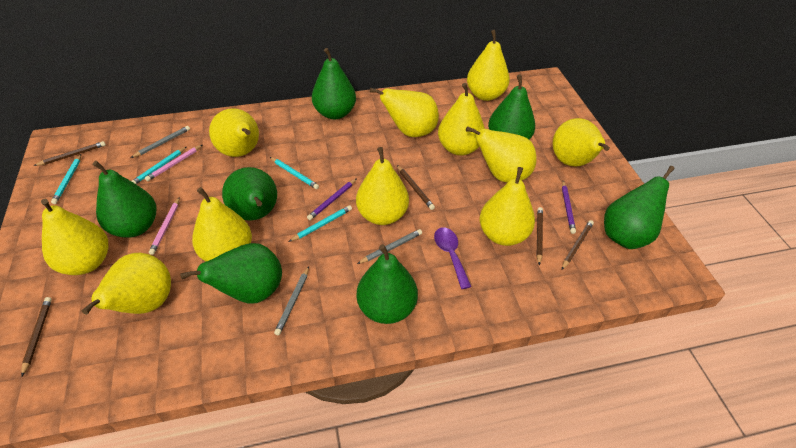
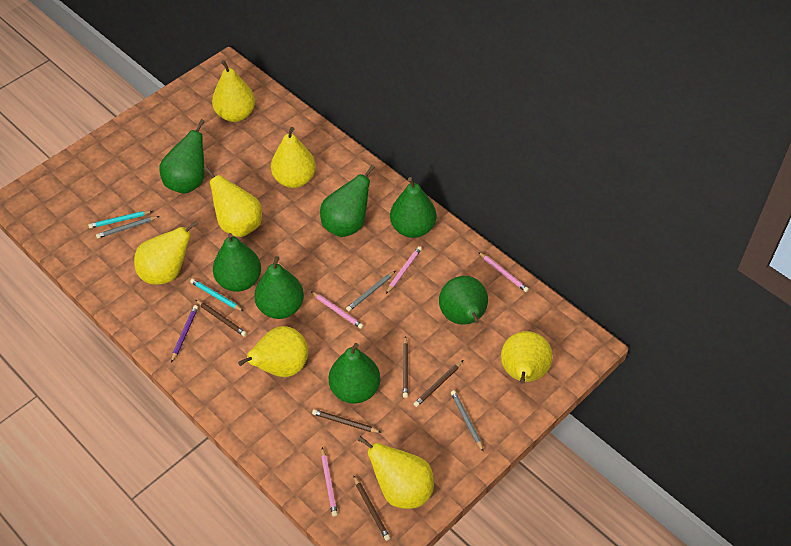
pink pencil: 2 -> 4
purple pencil: 2 -> 1
purple spoon: 1 -> 0
turquoise pencil: 4 -> 2
yellow pear: 11 -> 7

